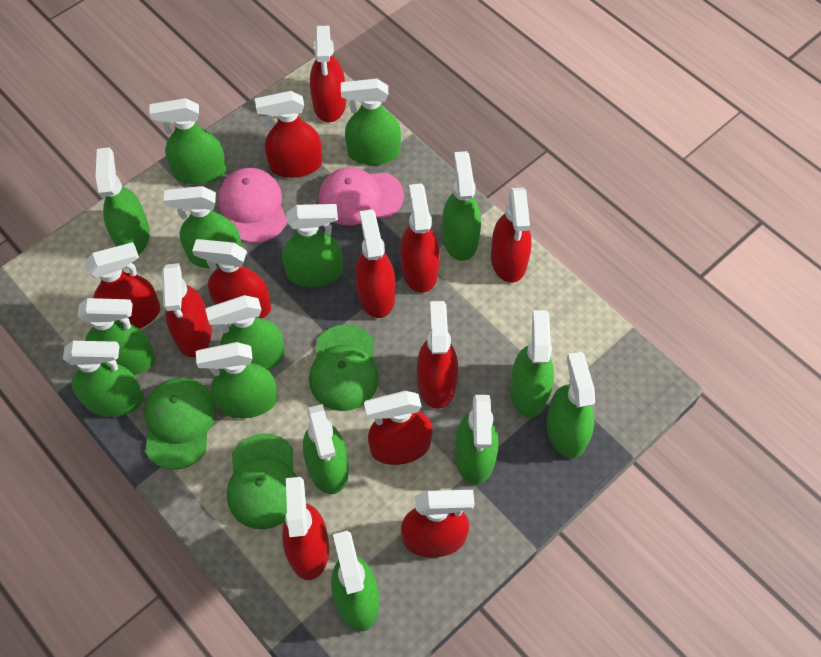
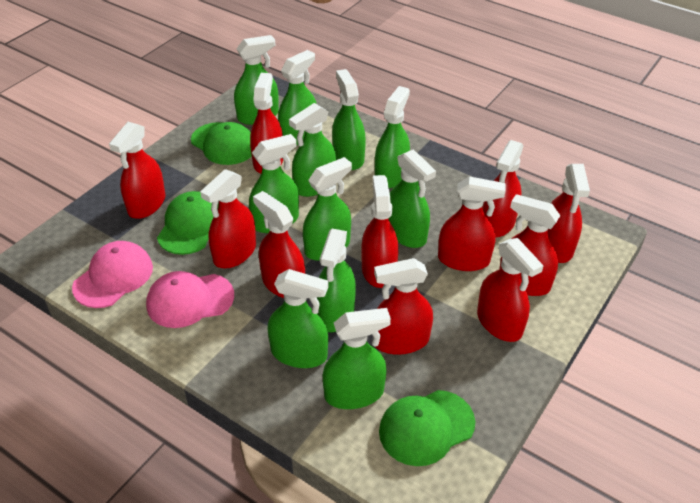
green spray bottle: 15 -> 11
red spray bottle: 12 -> 11

